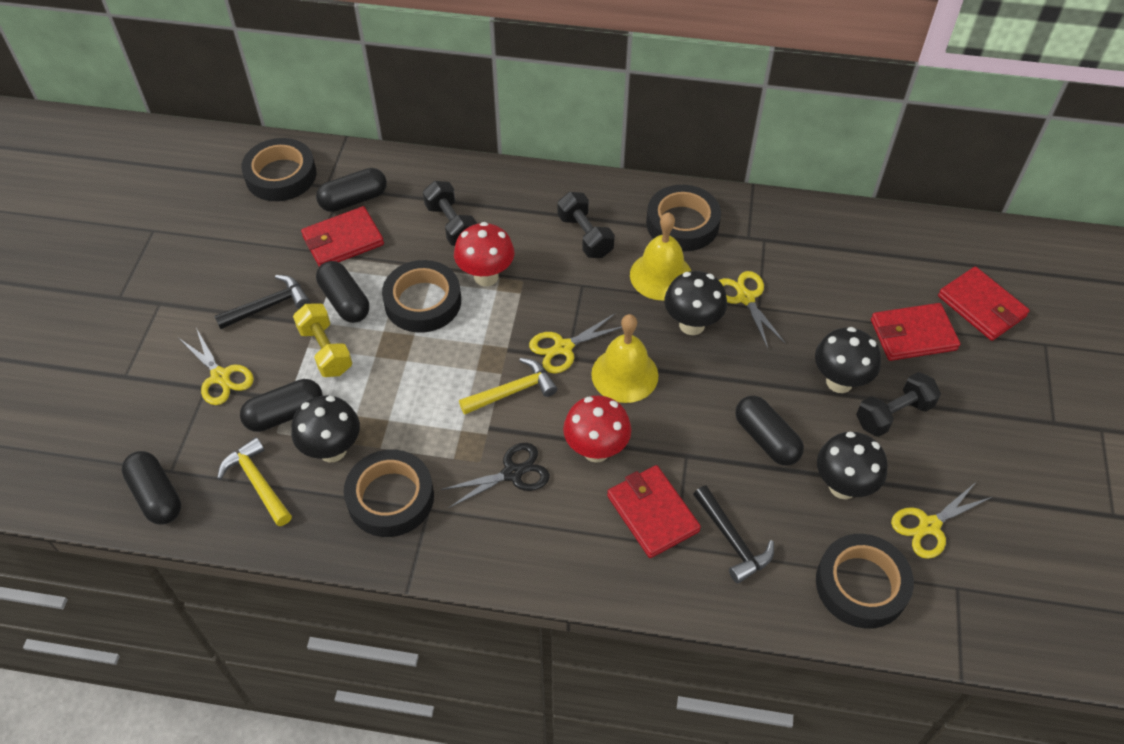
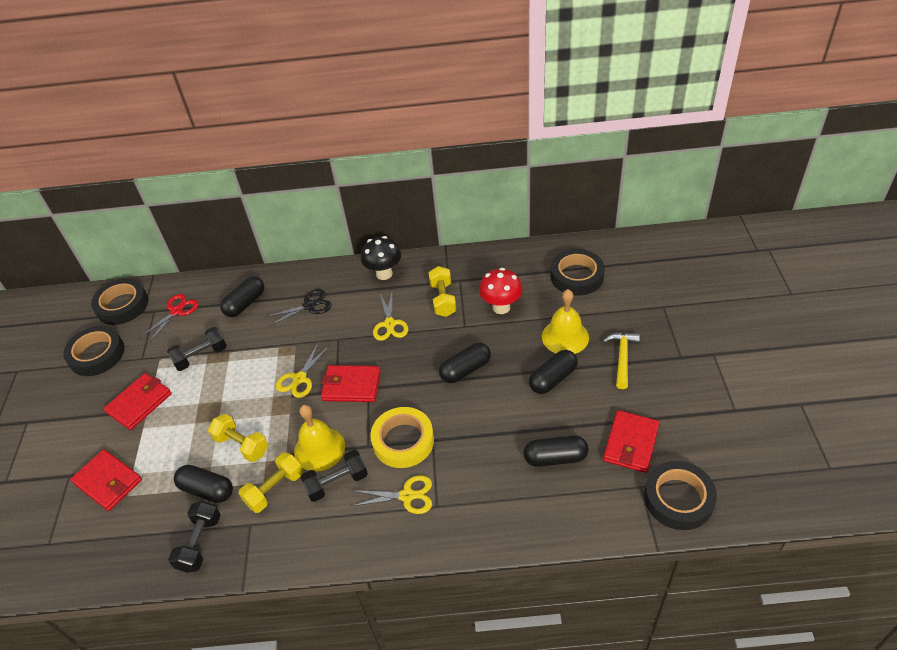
black hammer: 2 -> 0
black mushroom: 4 -> 1
black tape: 5 -> 4
red mushroom: 2 -> 1
red scissors: 0 -> 1
yellow dumbbell: 1 -> 3
yellow hammer: 2 -> 1
yellow scissors: 4 -> 3
yellow tape: 0 -> 1

